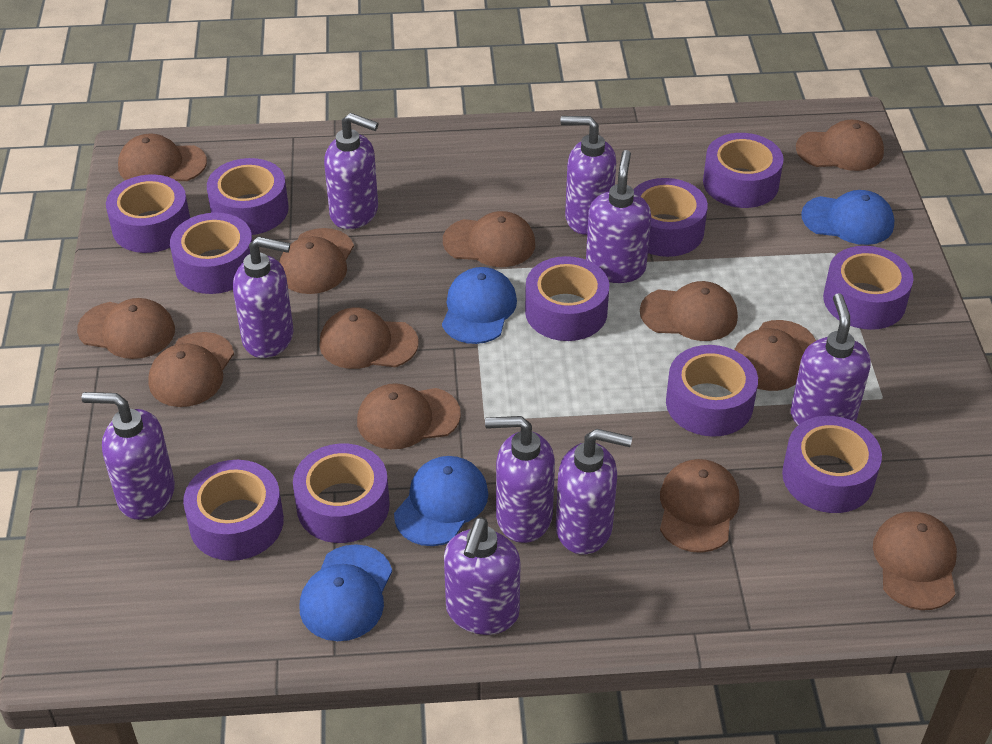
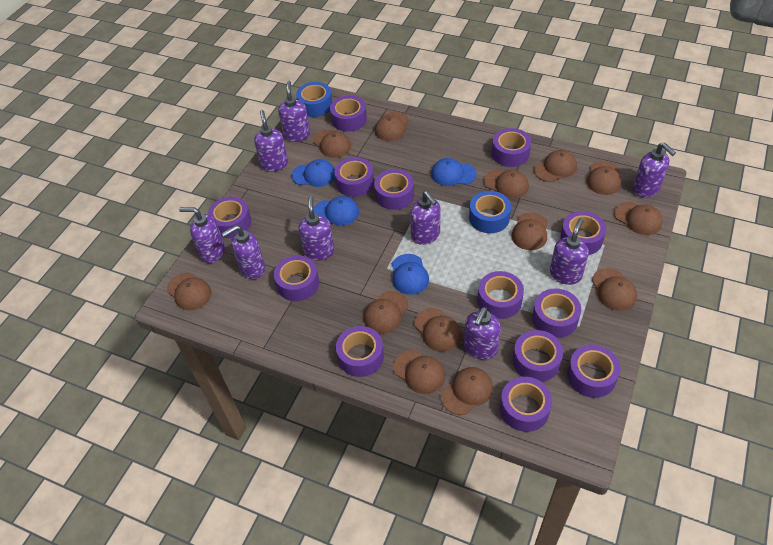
blue tape: 0 -> 2
brown cap: 12 -> 13
purple tape: 11 -> 13

